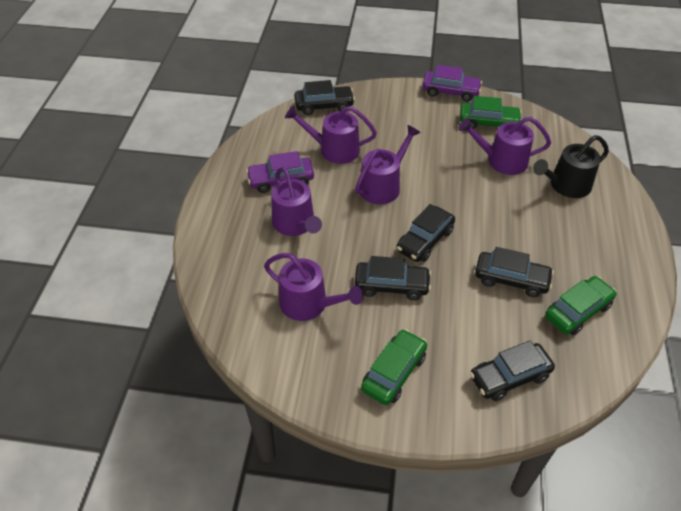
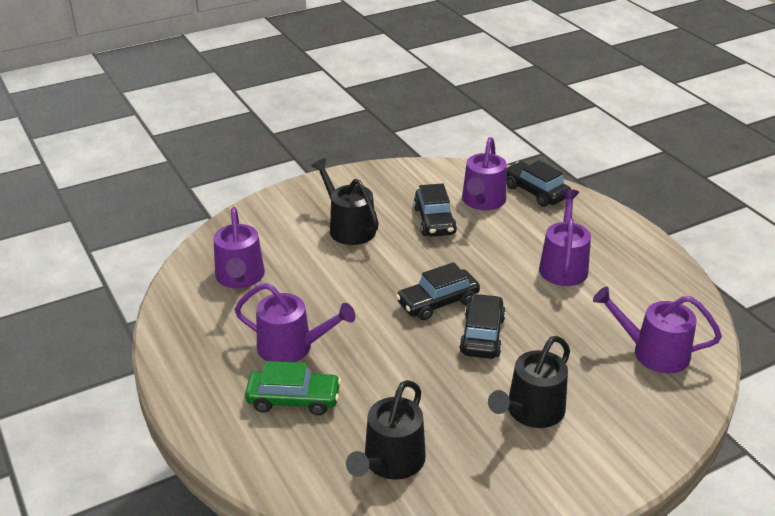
black car: 5 -> 4
black watering can: 1 -> 3
green car: 3 -> 1
purple car: 2 -> 0

